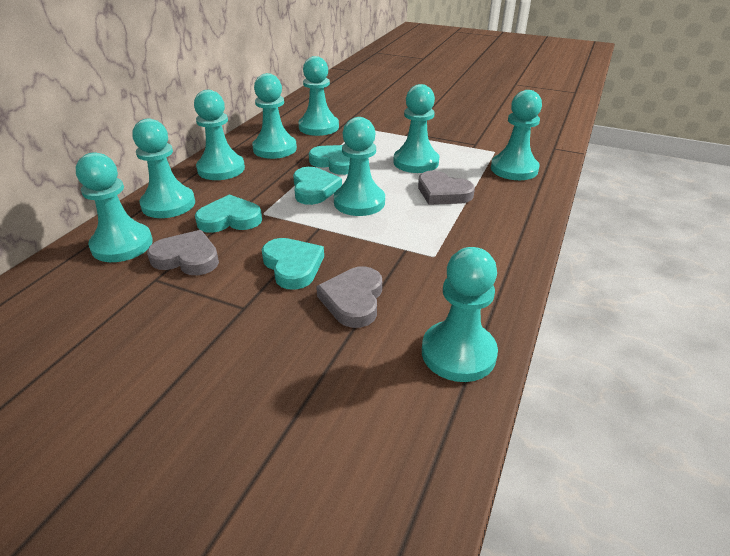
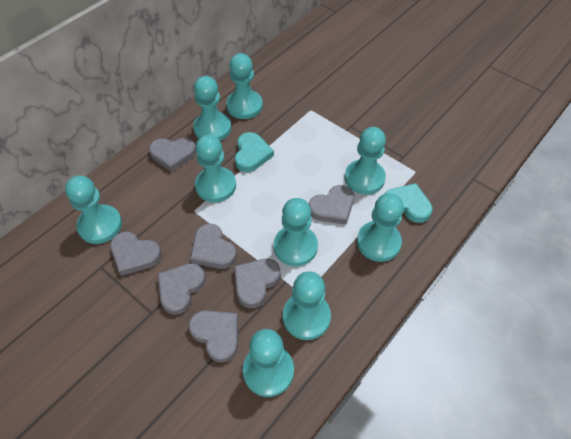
grey heart: 3 -> 7
turquoise heart: 4 -> 2

